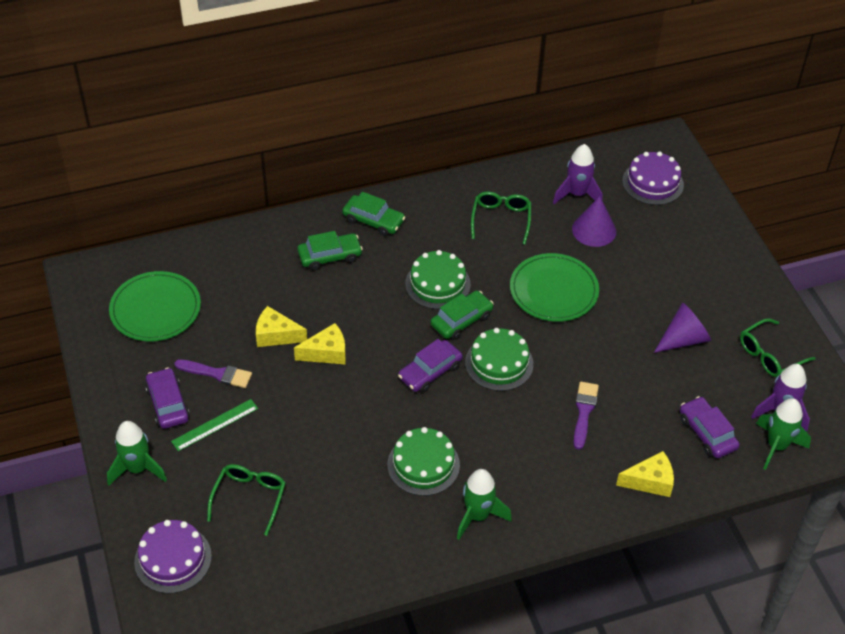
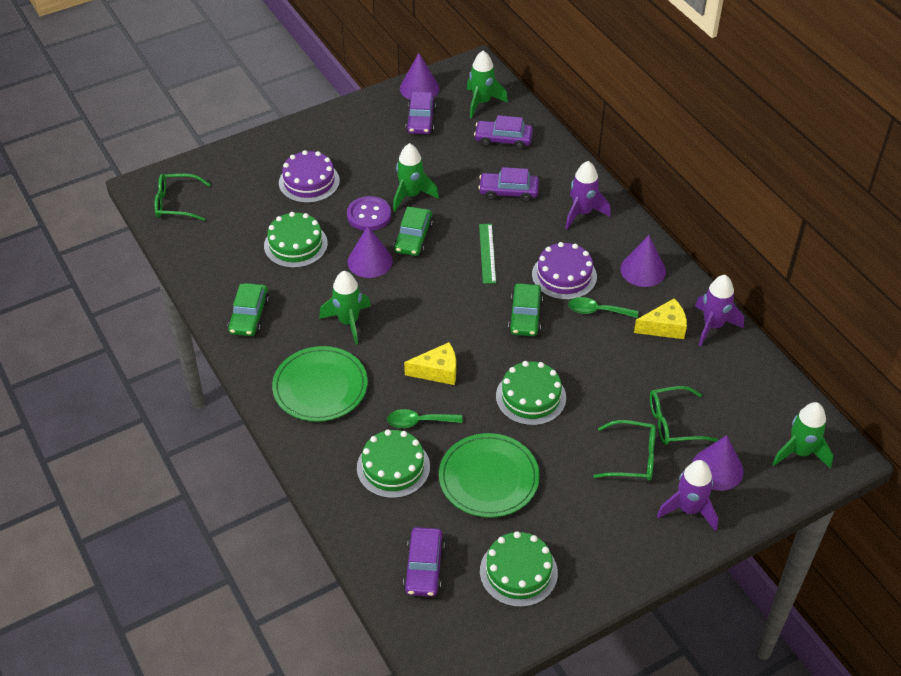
green cake: 3 -> 4
green rocket: 3 -> 4
green spoon: 0 -> 2
purple brush: 2 -> 0
purple button: 0 -> 1
purple car: 3 -> 4
purple cone: 2 -> 4
purple rocket: 2 -> 3
yellow cheese: 3 -> 2

